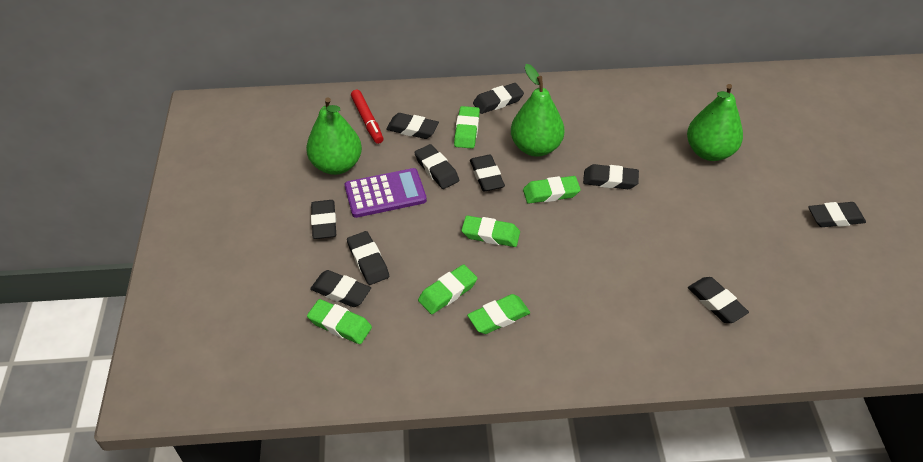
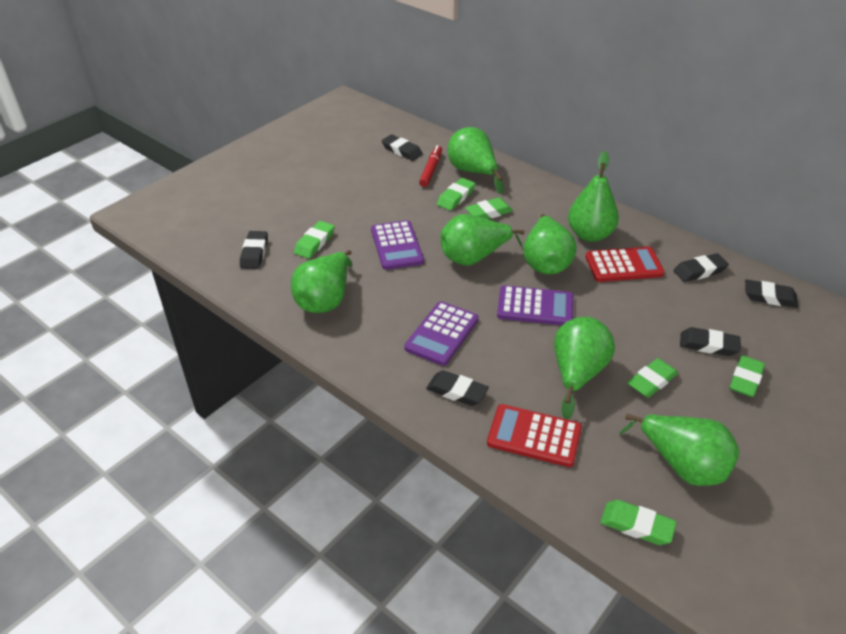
black eraser: 10 -> 6
green pear: 3 -> 7
purple calculator: 1 -> 3
red calculator: 0 -> 2

